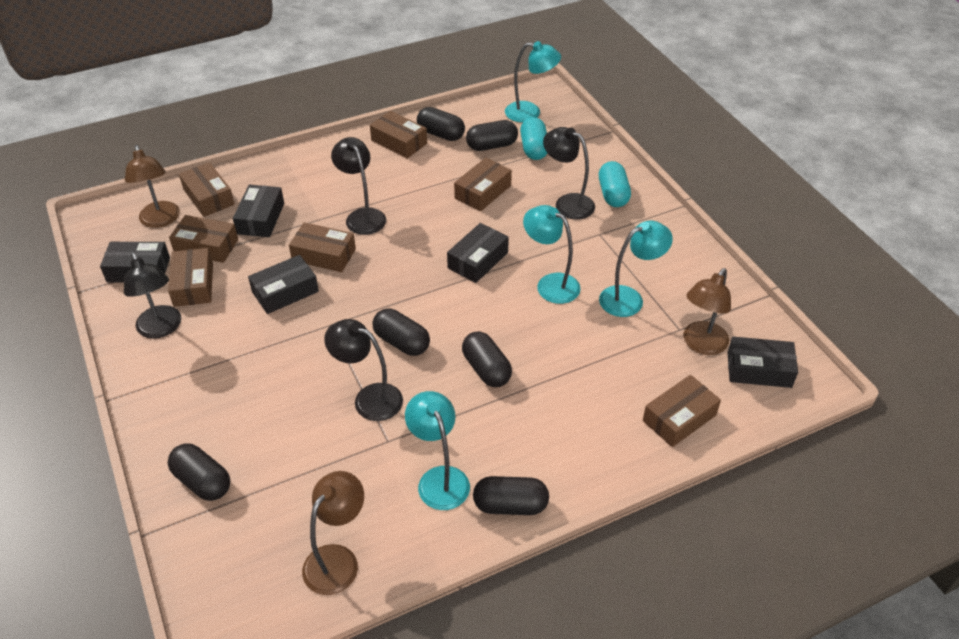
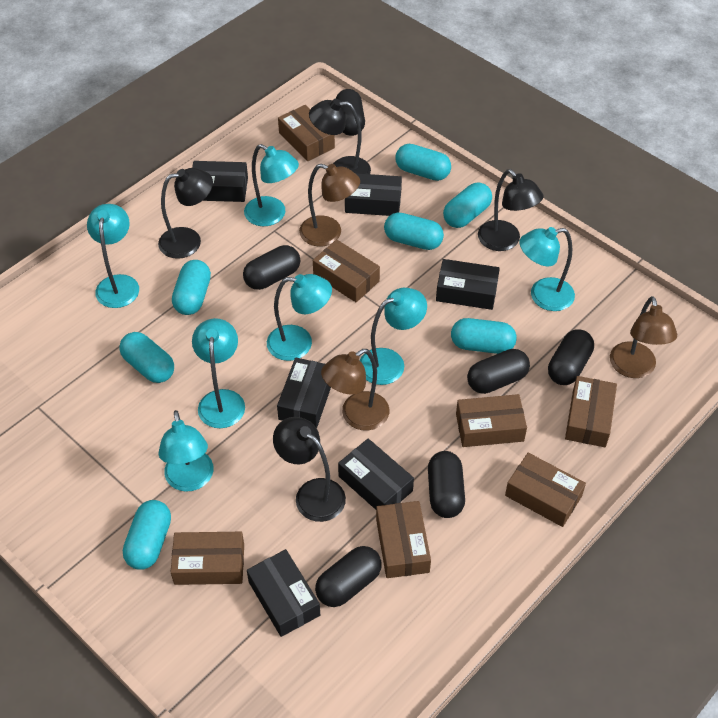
black box: 5 -> 6
turquoise capsule: 2 -> 7
turquoise lamp: 4 -> 7

